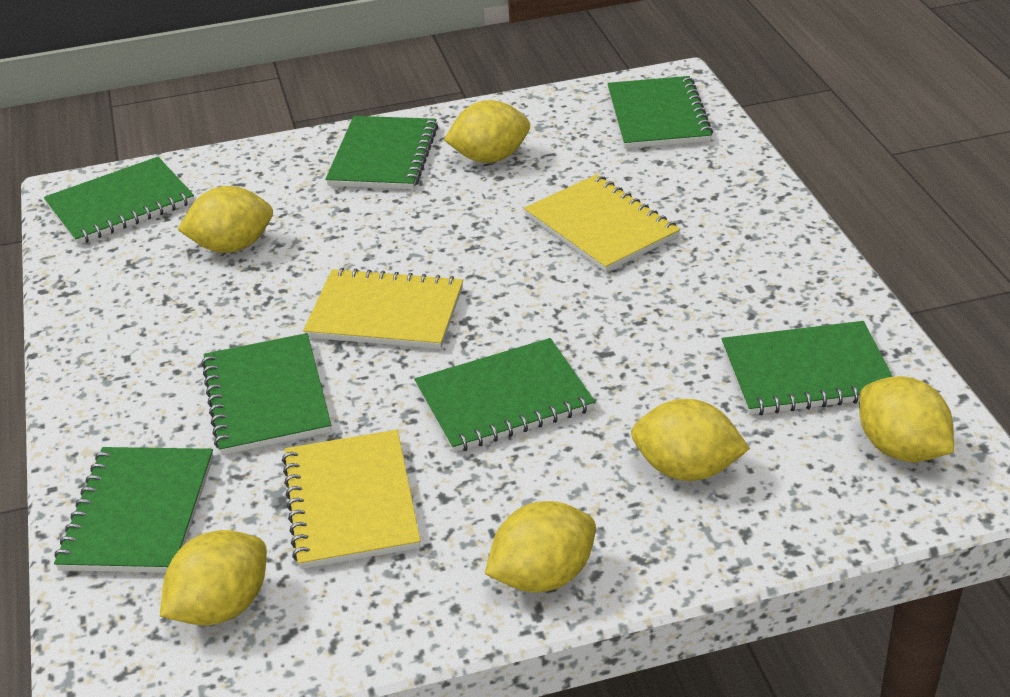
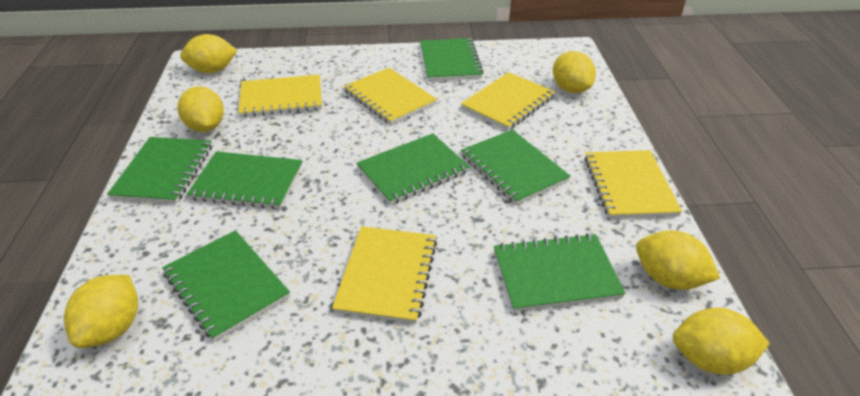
yellow notebook: 3 -> 5

